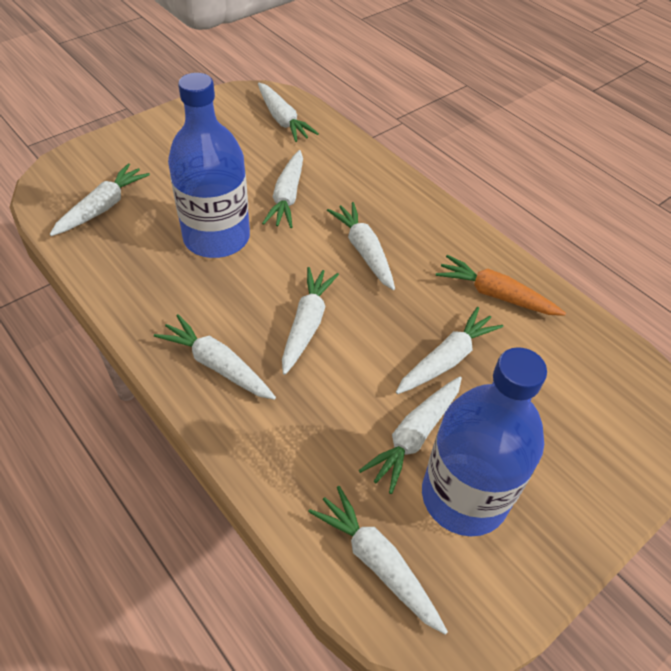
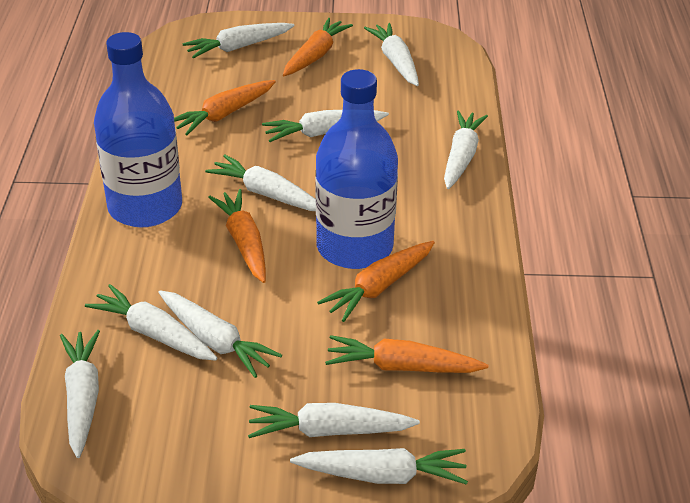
orange carrot: 1 -> 5
white carrot: 9 -> 10

